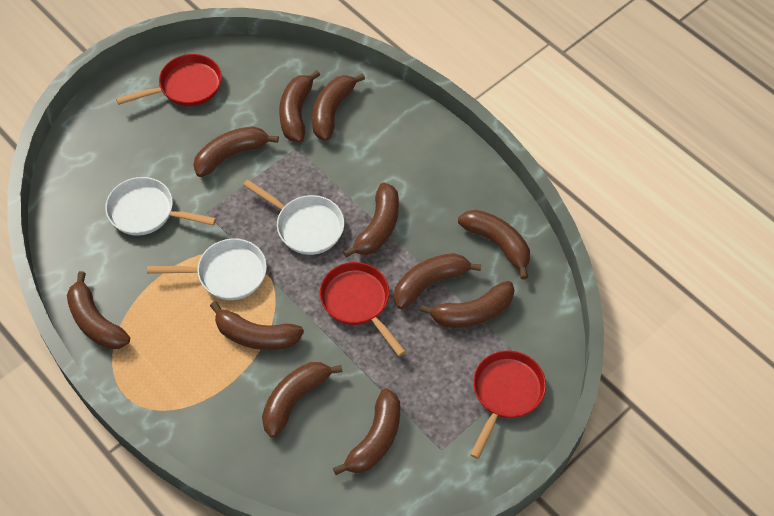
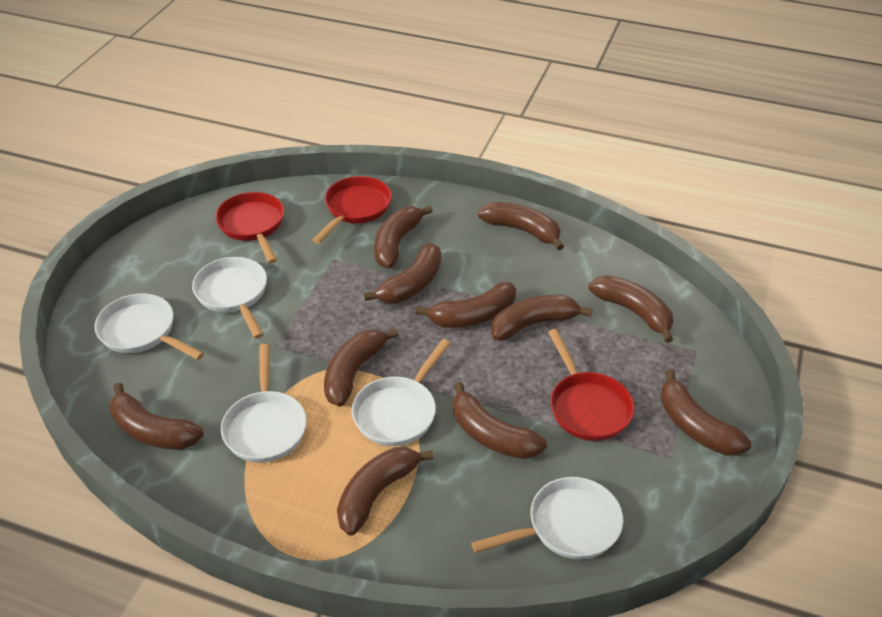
white pan: 3 -> 5

